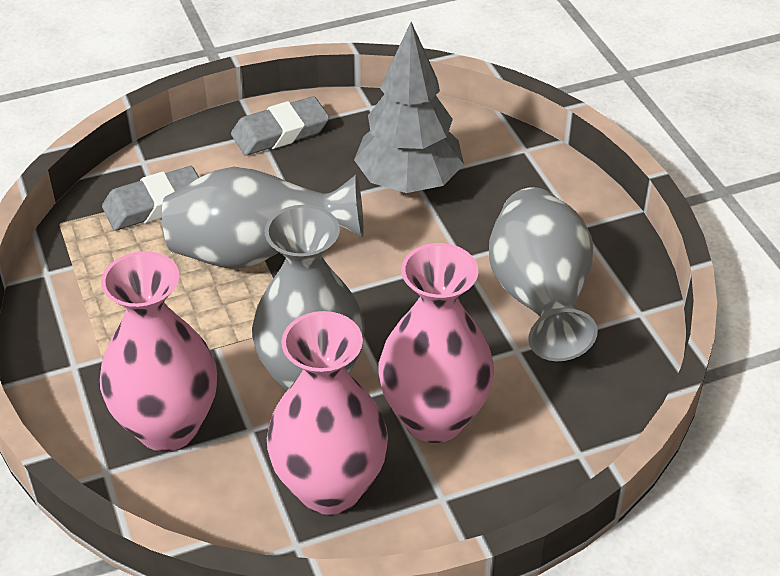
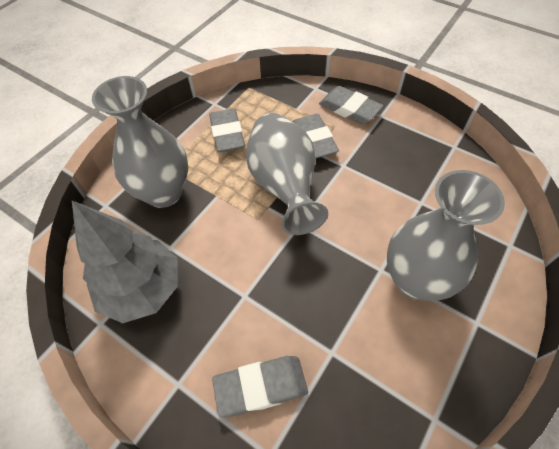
grey eraser: 2 -> 4
pink vase: 3 -> 0

